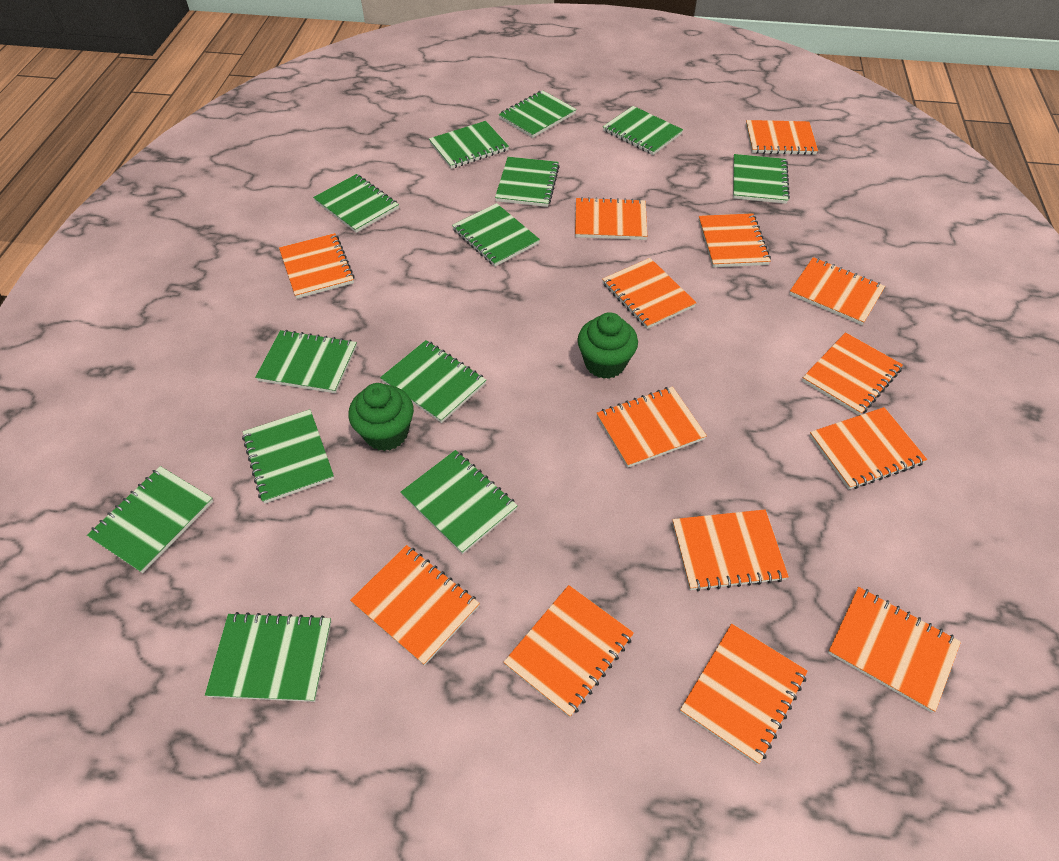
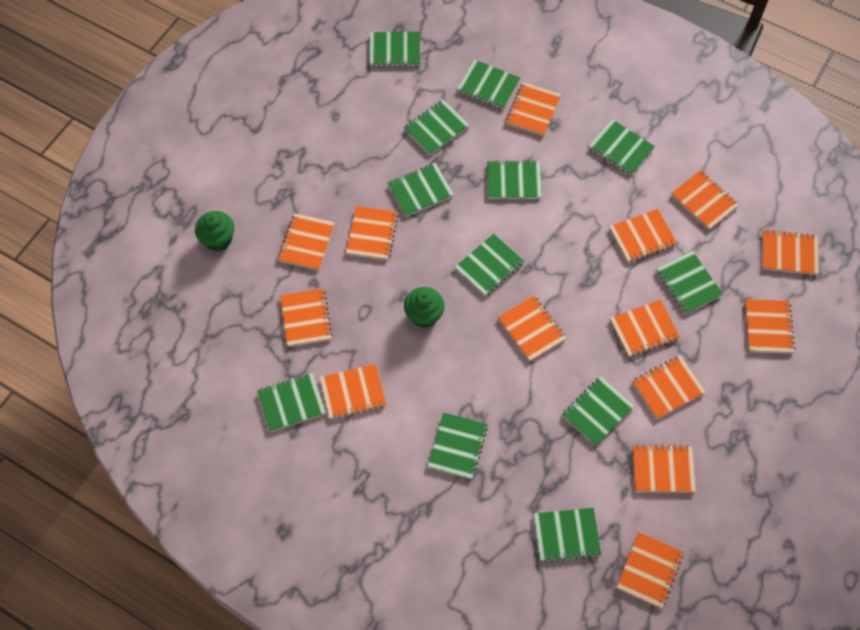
green notebook: 13 -> 12

